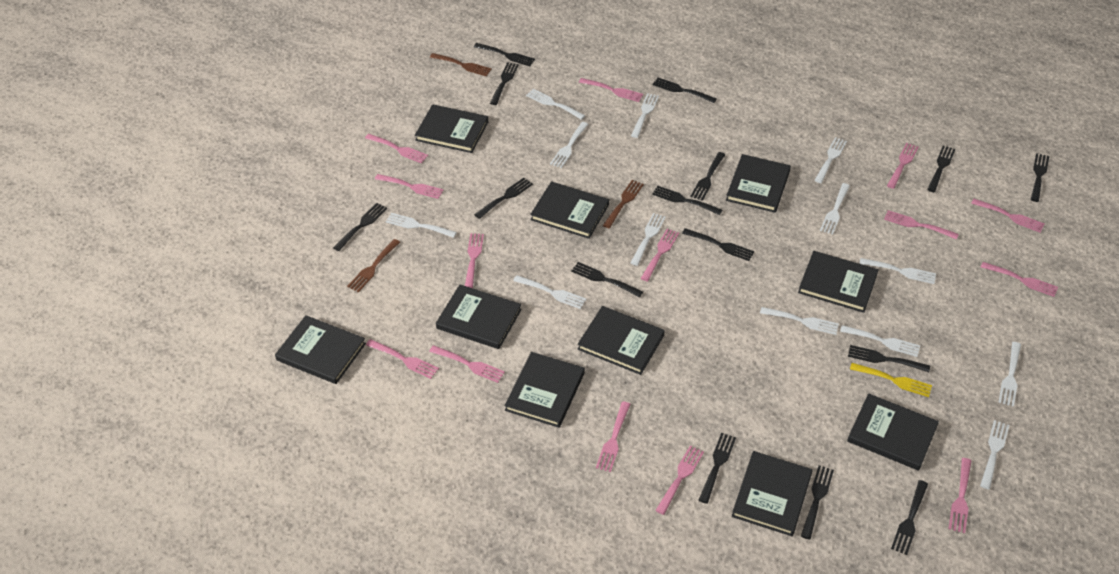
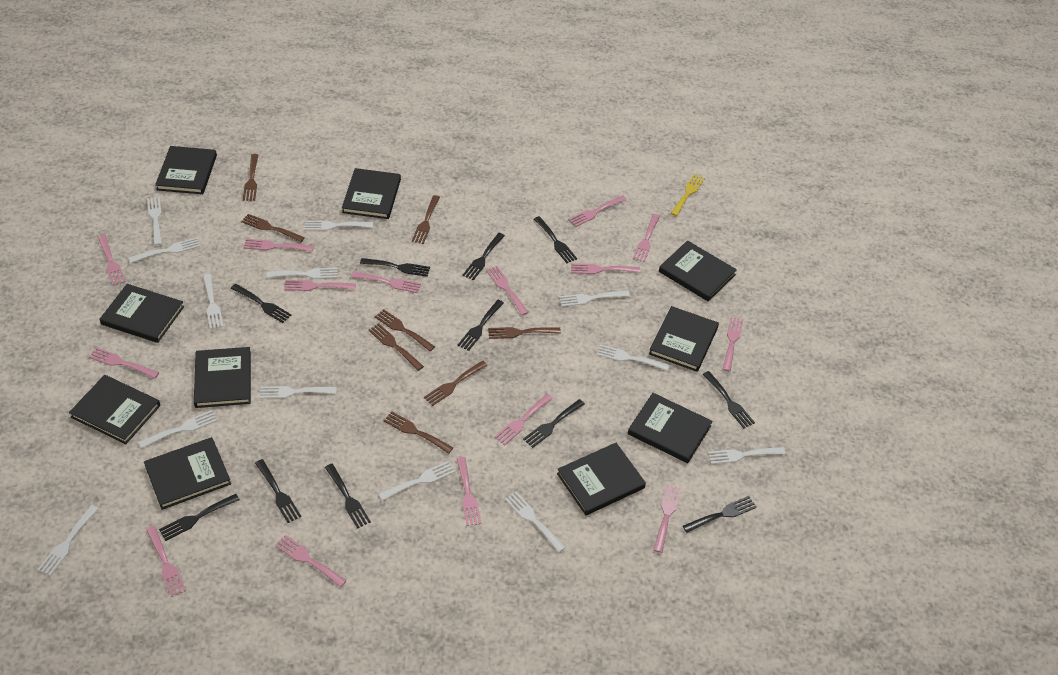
black fork: 15 -> 11
brown fork: 3 -> 8
pink fork: 14 -> 15

